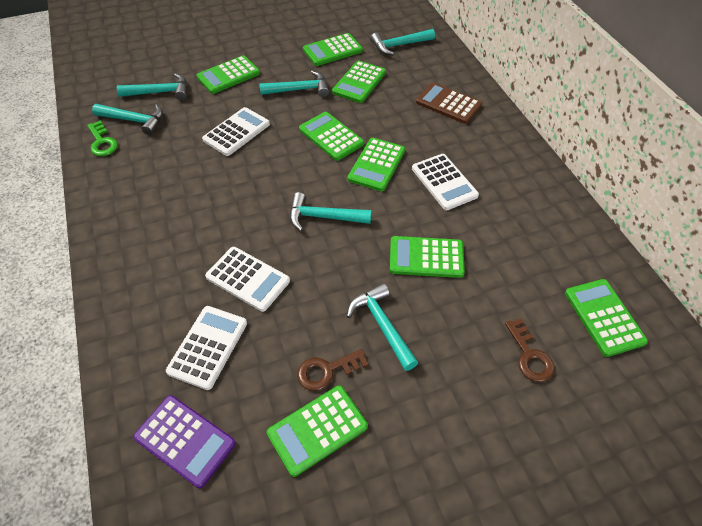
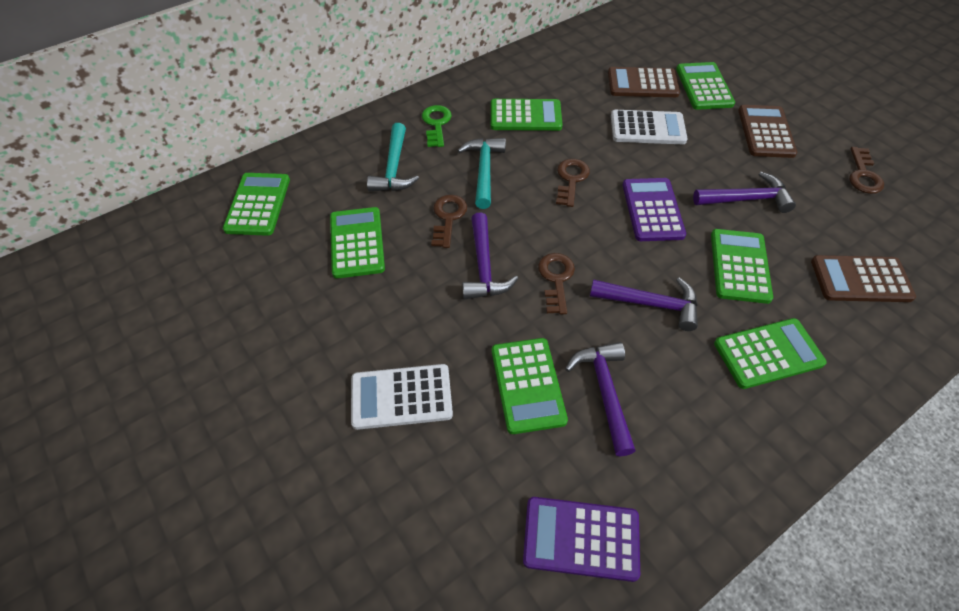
brown calculator: 1 -> 3
brown key: 2 -> 4
green calculator: 8 -> 7
purple calculator: 1 -> 2
purple hammer: 0 -> 4
turquoise hammer: 6 -> 2
white calculator: 4 -> 2

